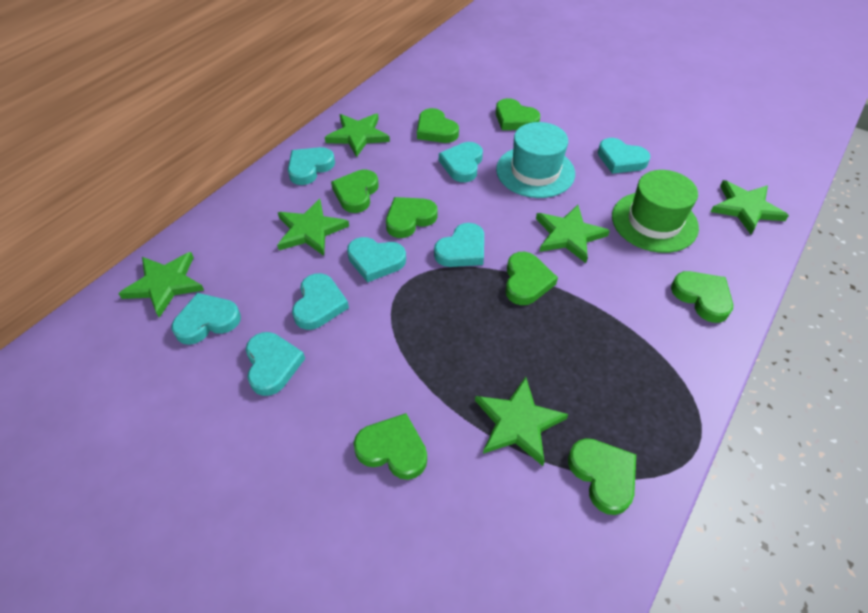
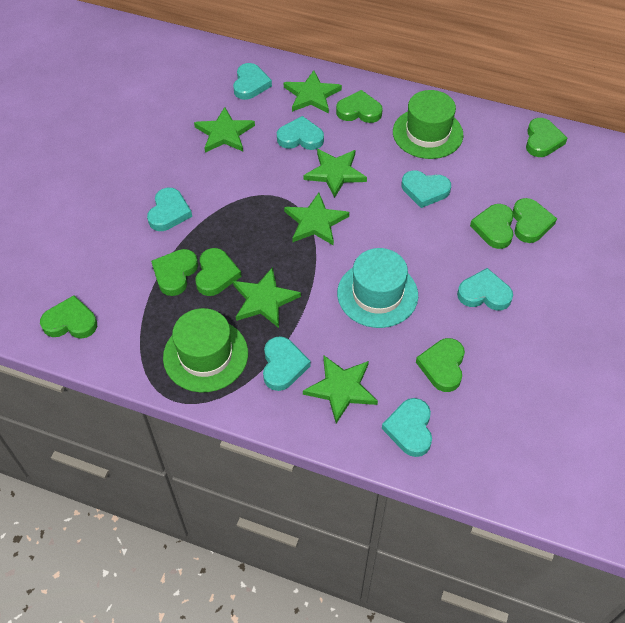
green hat: 1 -> 2
turquoise heart: 8 -> 7

